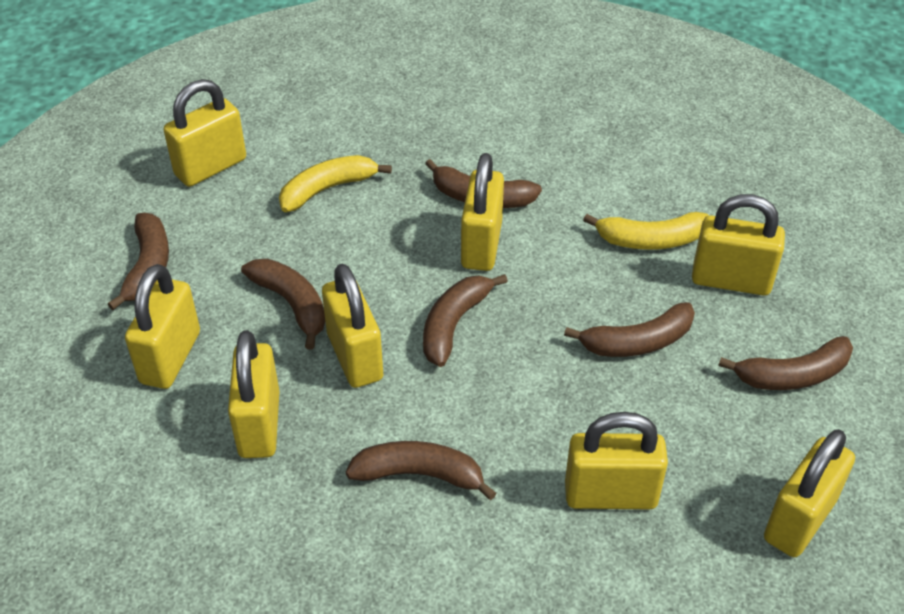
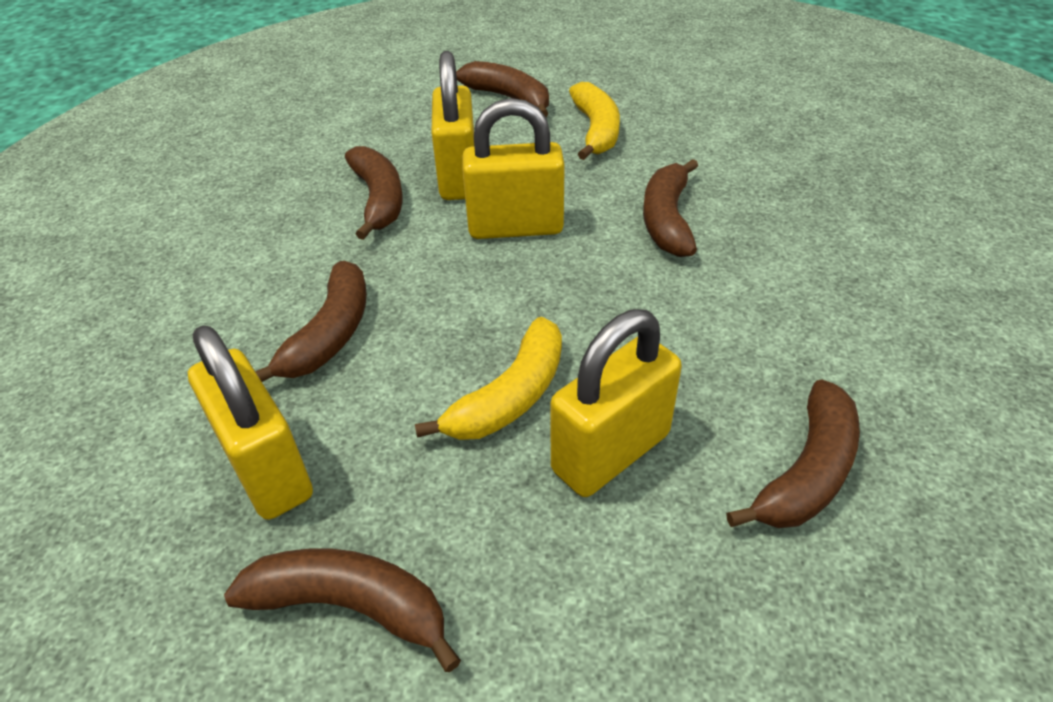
brown banana: 7 -> 6
yellow padlock: 8 -> 4

